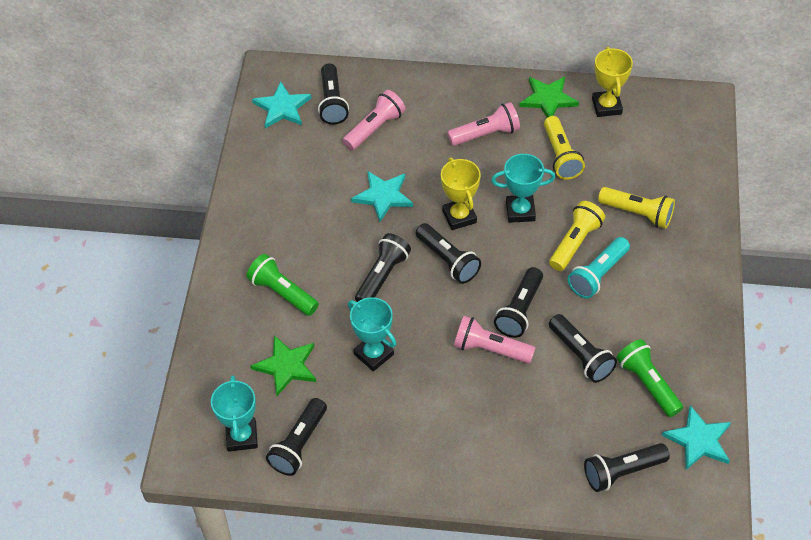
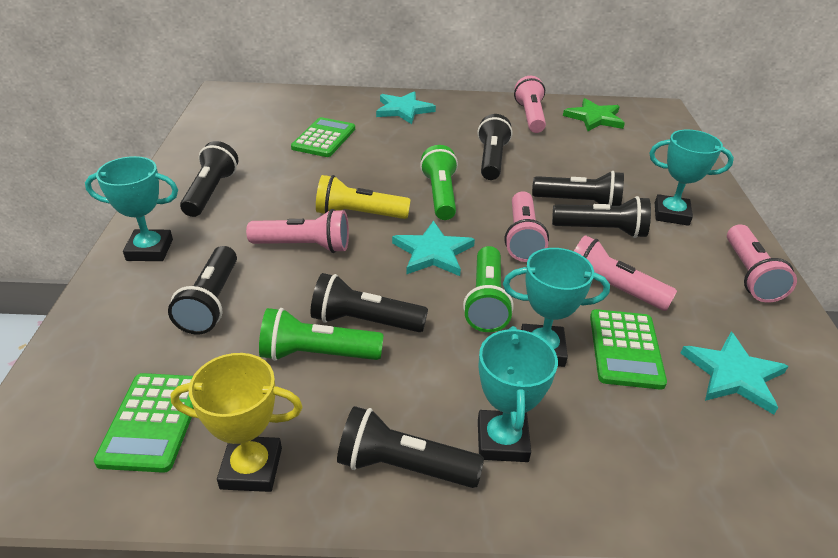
green calculator: 0 -> 3
green flashlight: 2 -> 3
green star: 2 -> 1
pink flashlight: 3 -> 5
turquoise flashlight: 1 -> 0
turquoise trophy: 3 -> 4
yellow flashlight: 3 -> 1
yellow trophy: 2 -> 1

